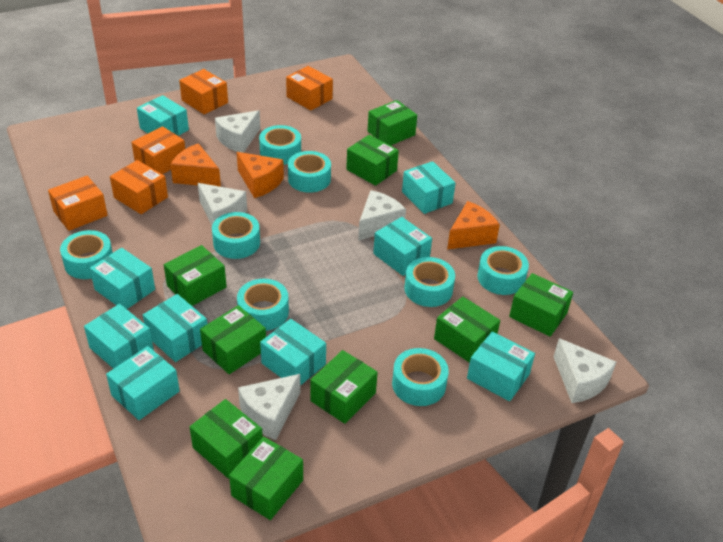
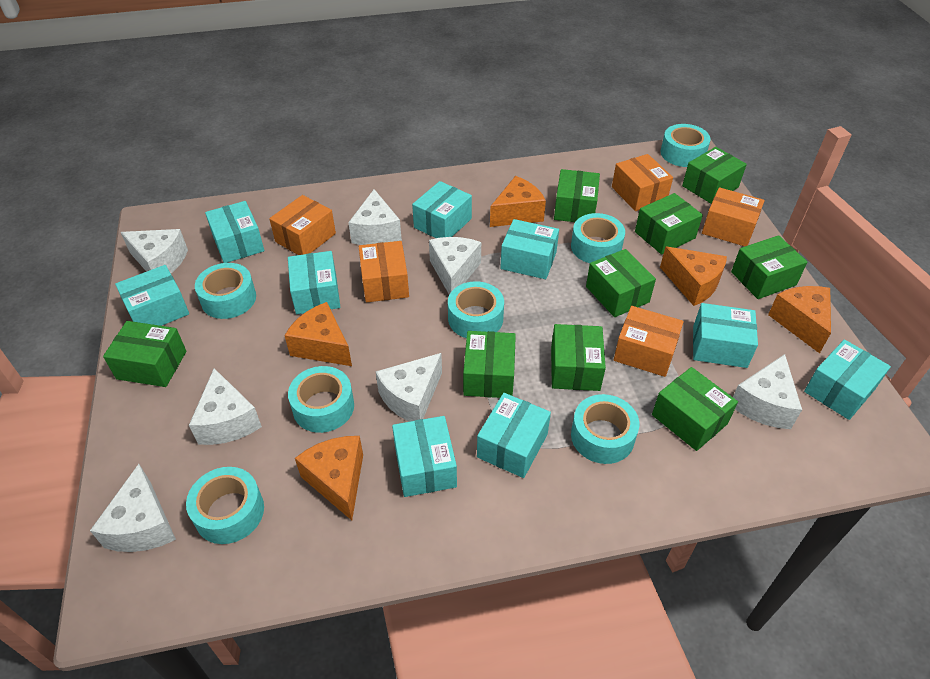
orange cheese: 3 -> 5
turquoise tape: 8 -> 7
white cheese: 5 -> 7

